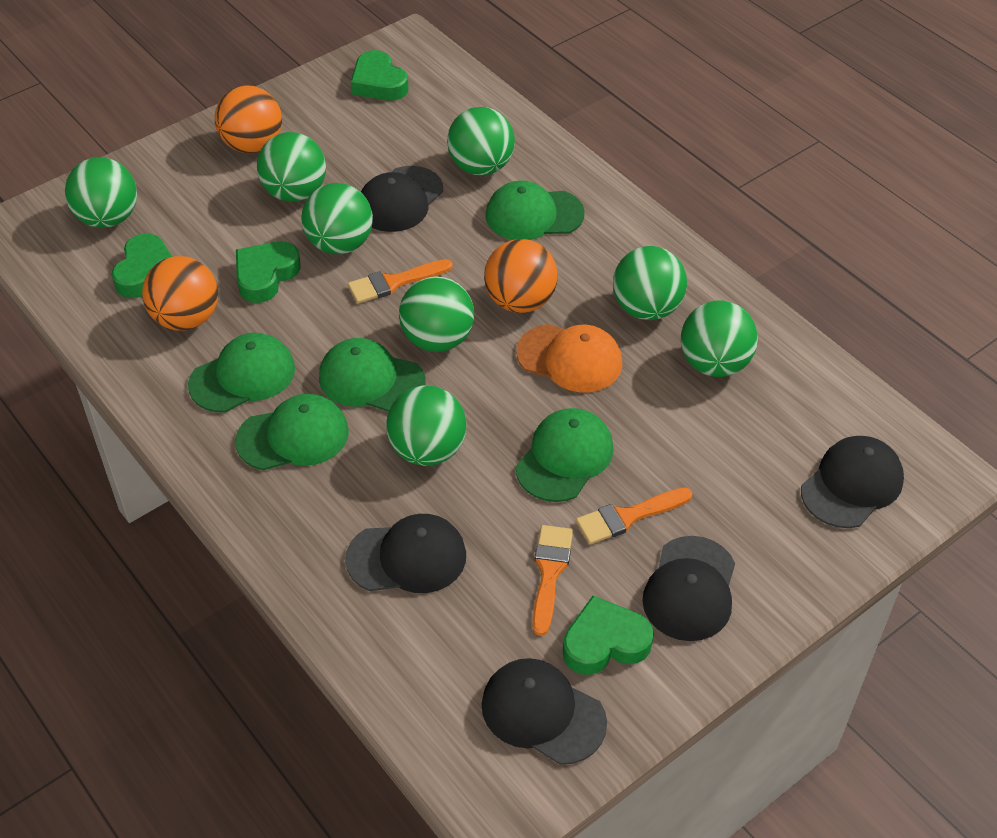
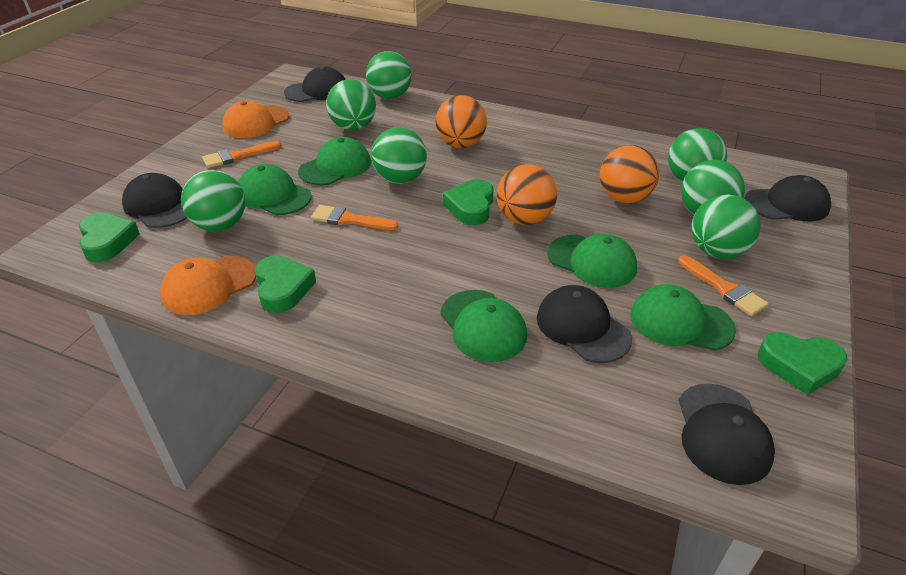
green ball: 8 -> 7
orange cap: 1 -> 2

